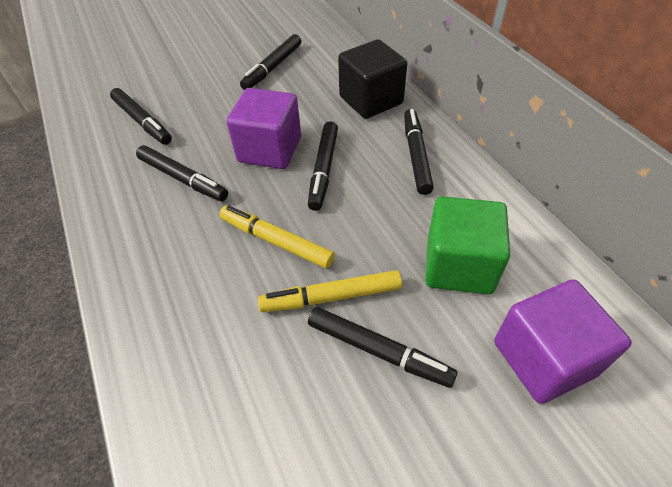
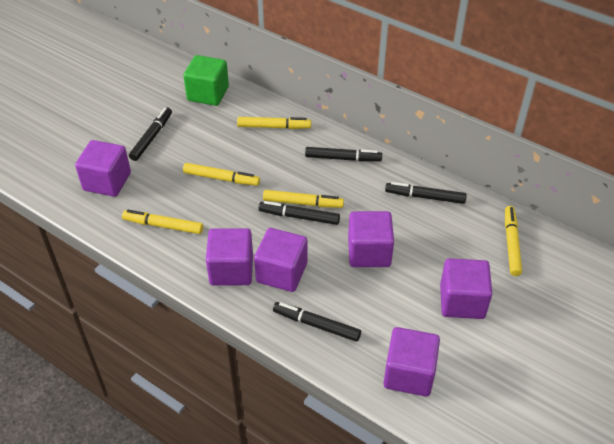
black cube: 1 -> 0
black marker: 6 -> 5
purple cube: 2 -> 6
yellow marker: 2 -> 5

